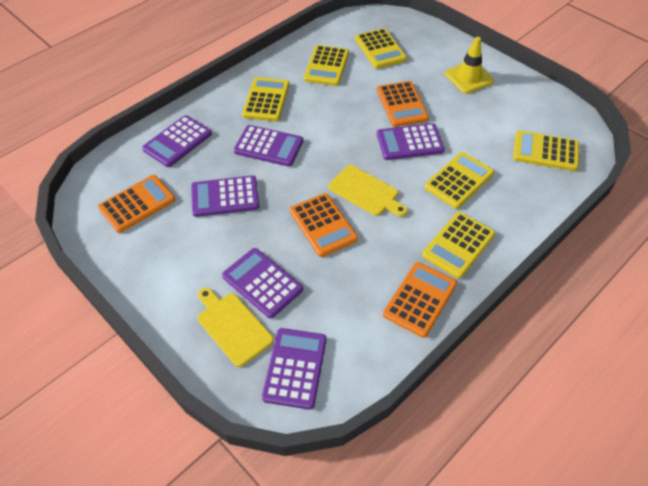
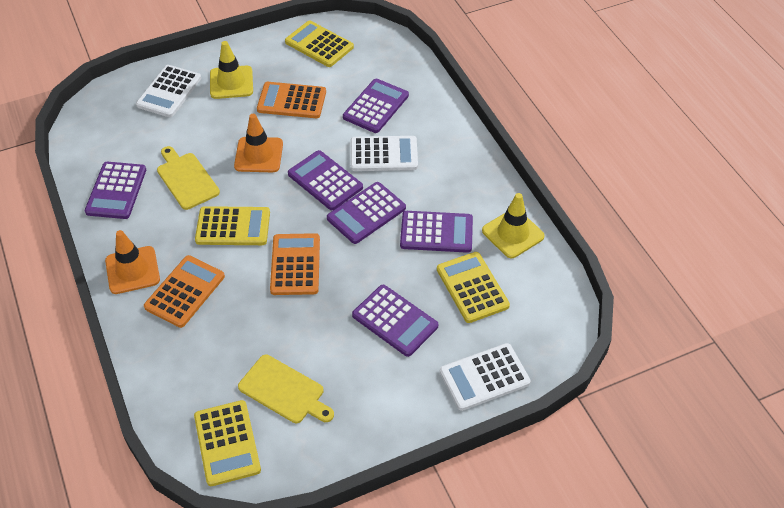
orange calculator: 4 -> 3
orange traffic cone: 0 -> 2
white calculator: 0 -> 3
yellow calculator: 6 -> 4
yellow traffic cone: 1 -> 2

